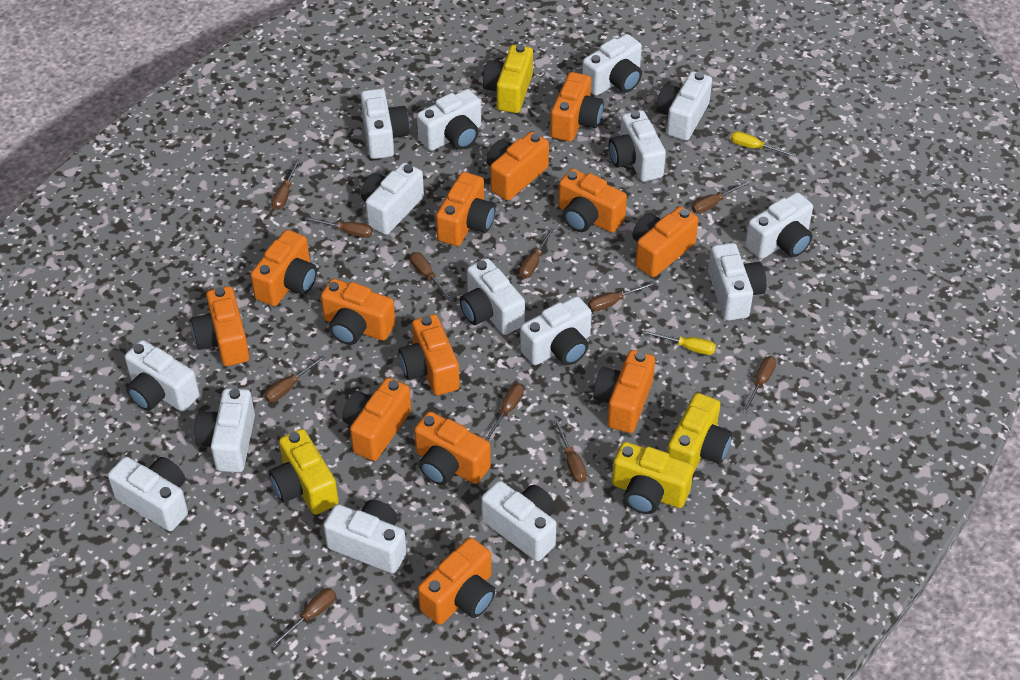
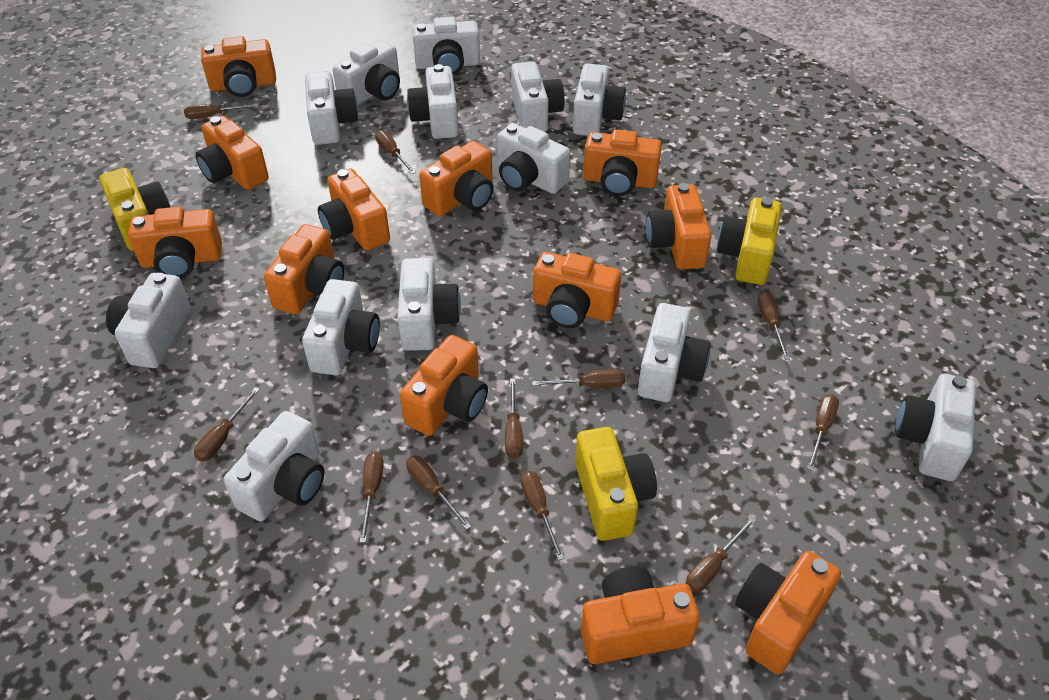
orange camera: 13 -> 12
white camera: 15 -> 13
yellow camera: 4 -> 3
yellow screwdriver: 2 -> 0

